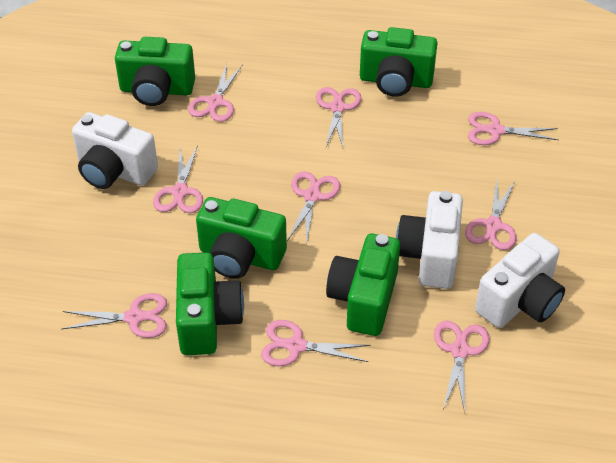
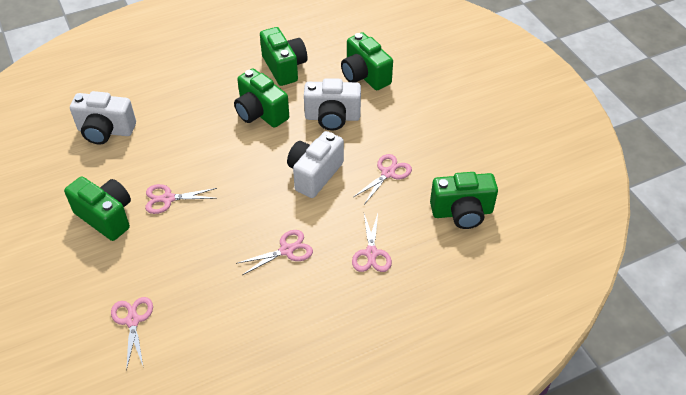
pink scissors: 9 -> 5

